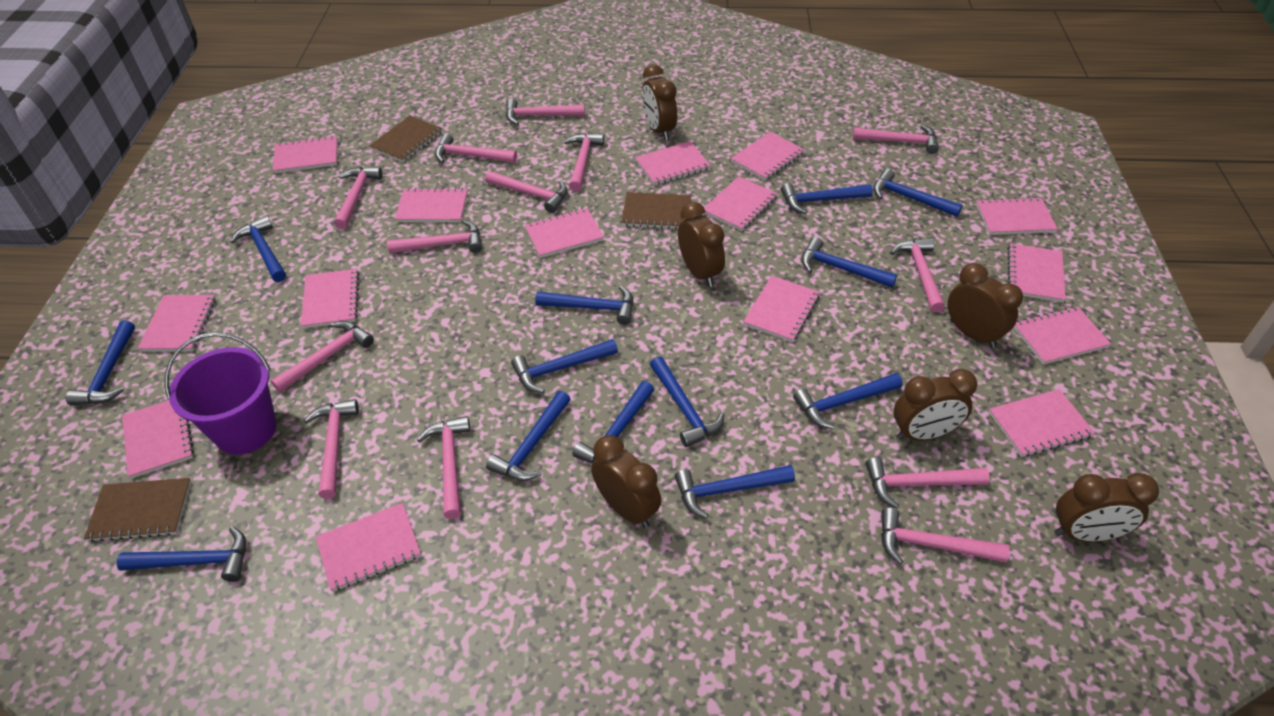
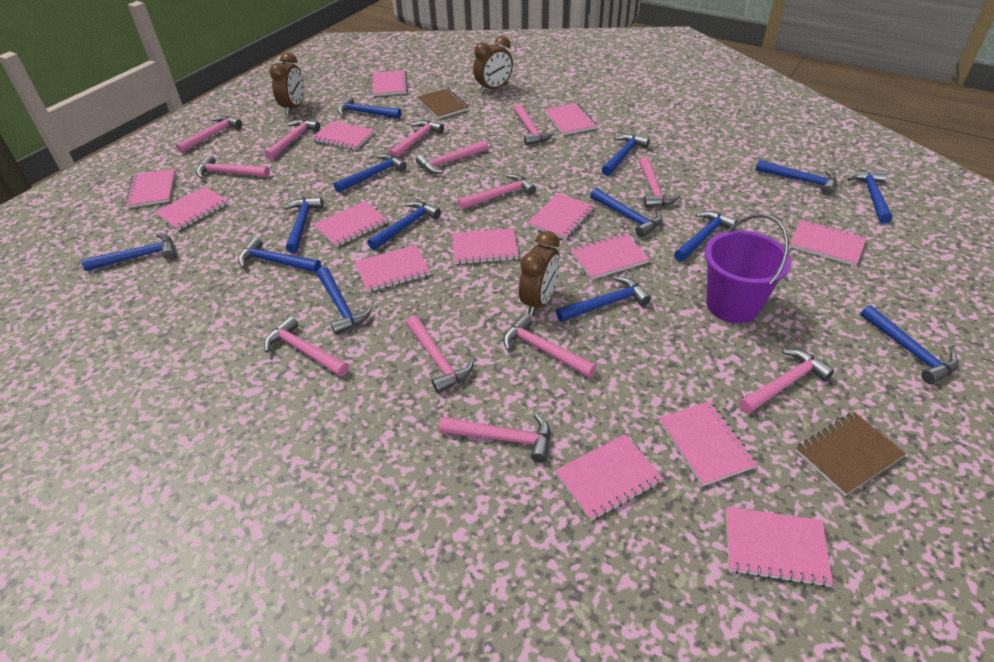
blue hammer: 13 -> 14
brown clock: 6 -> 3
brown notebook: 3 -> 2
pink notebook: 15 -> 14

